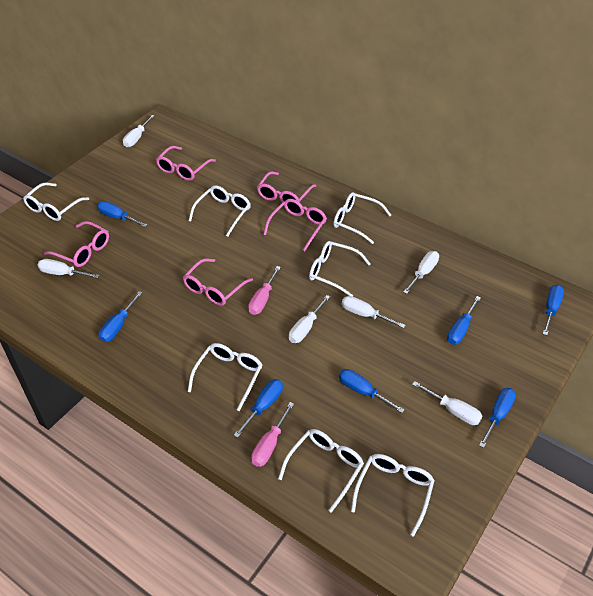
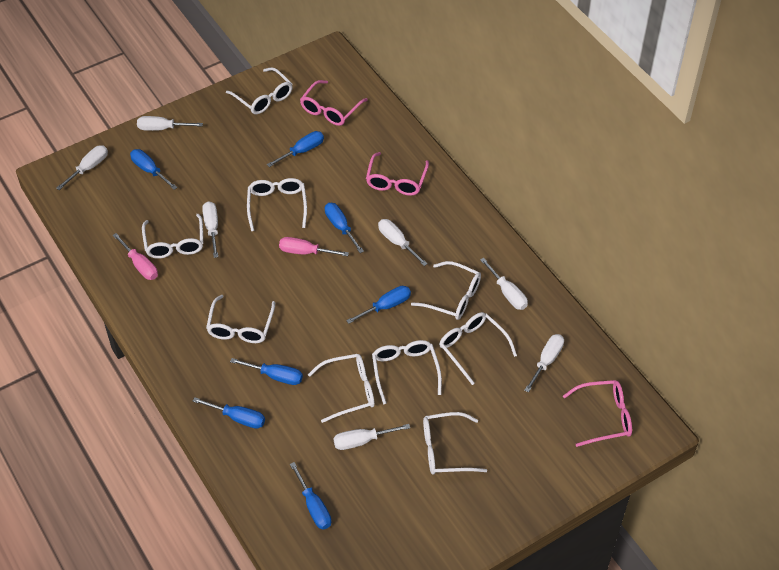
pink glasses: 5 -> 3
white glasses: 7 -> 9
white screwdriver: 6 -> 7

